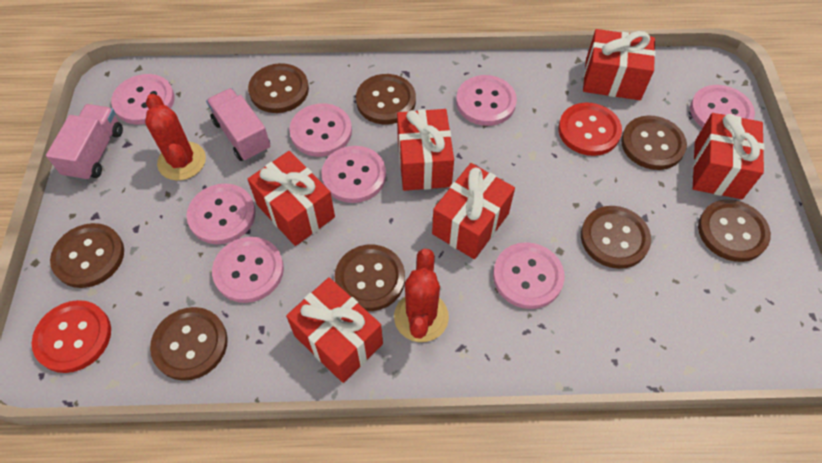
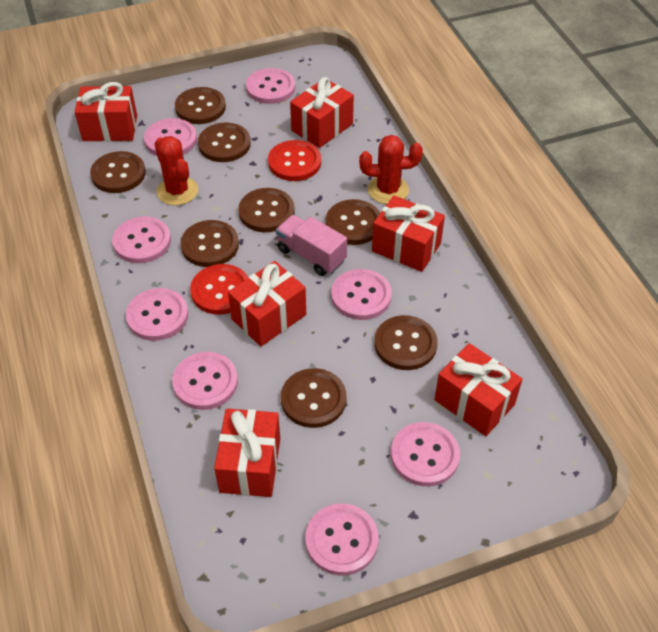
pink truck: 2 -> 1

